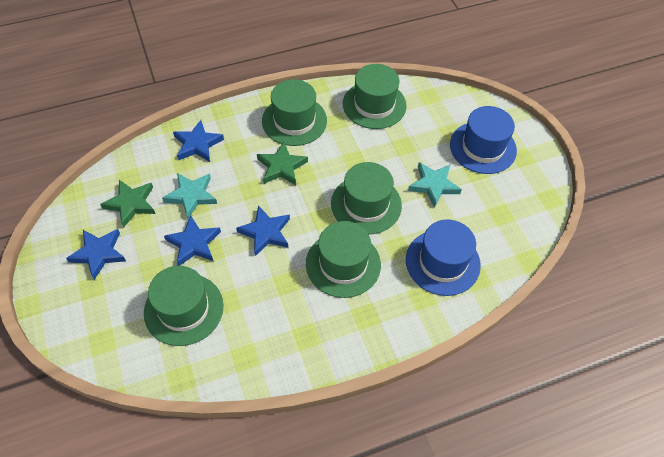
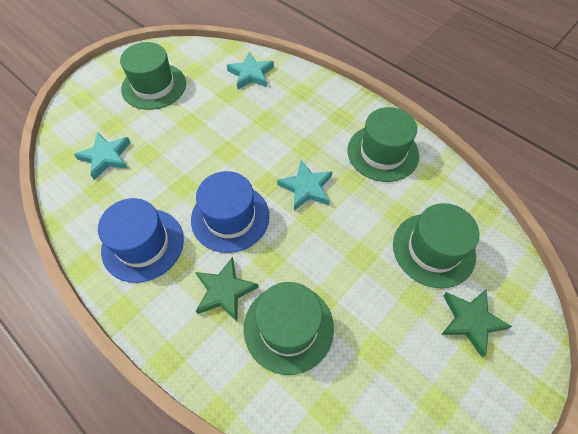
blue star: 4 -> 0
green hat: 5 -> 4
turquoise star: 2 -> 3

